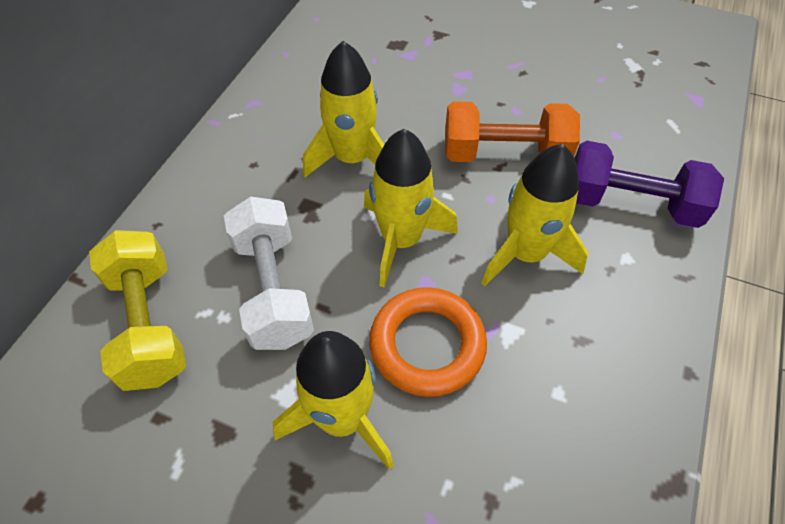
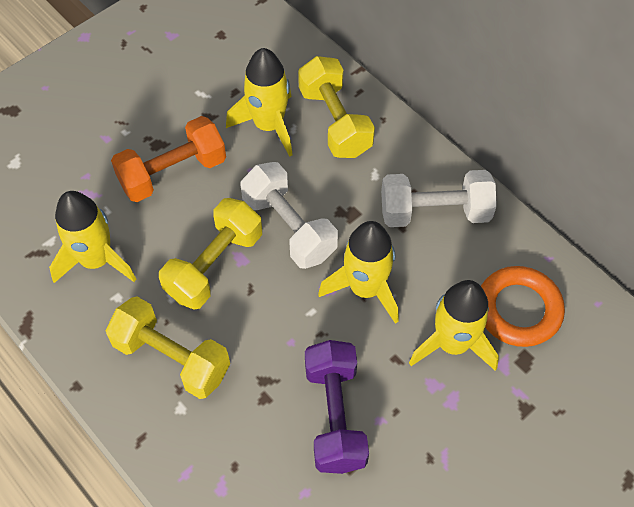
white dumbbell: 1 -> 2
yellow dumbbell: 1 -> 3

